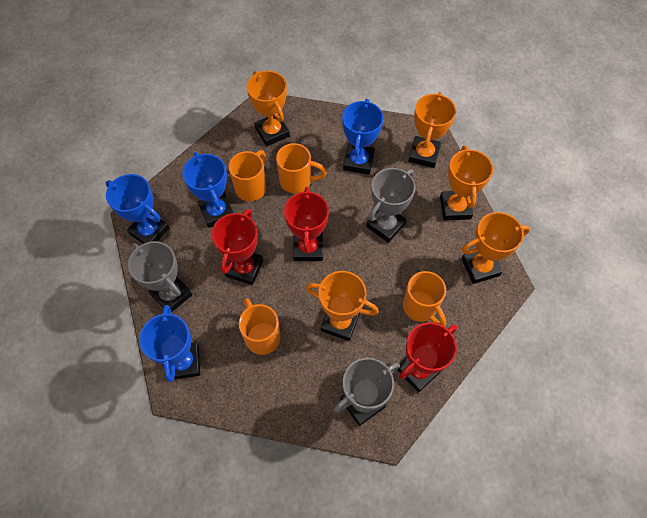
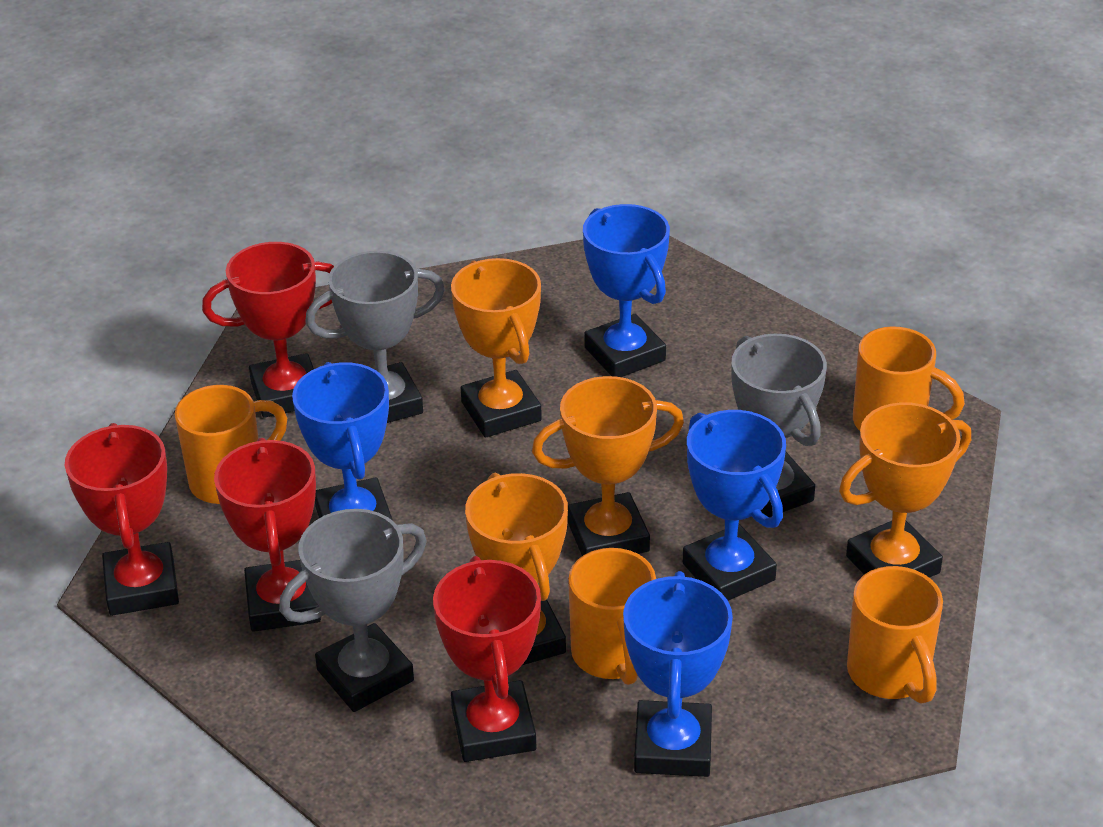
orange trophy: 5 -> 4
red trophy: 3 -> 4

